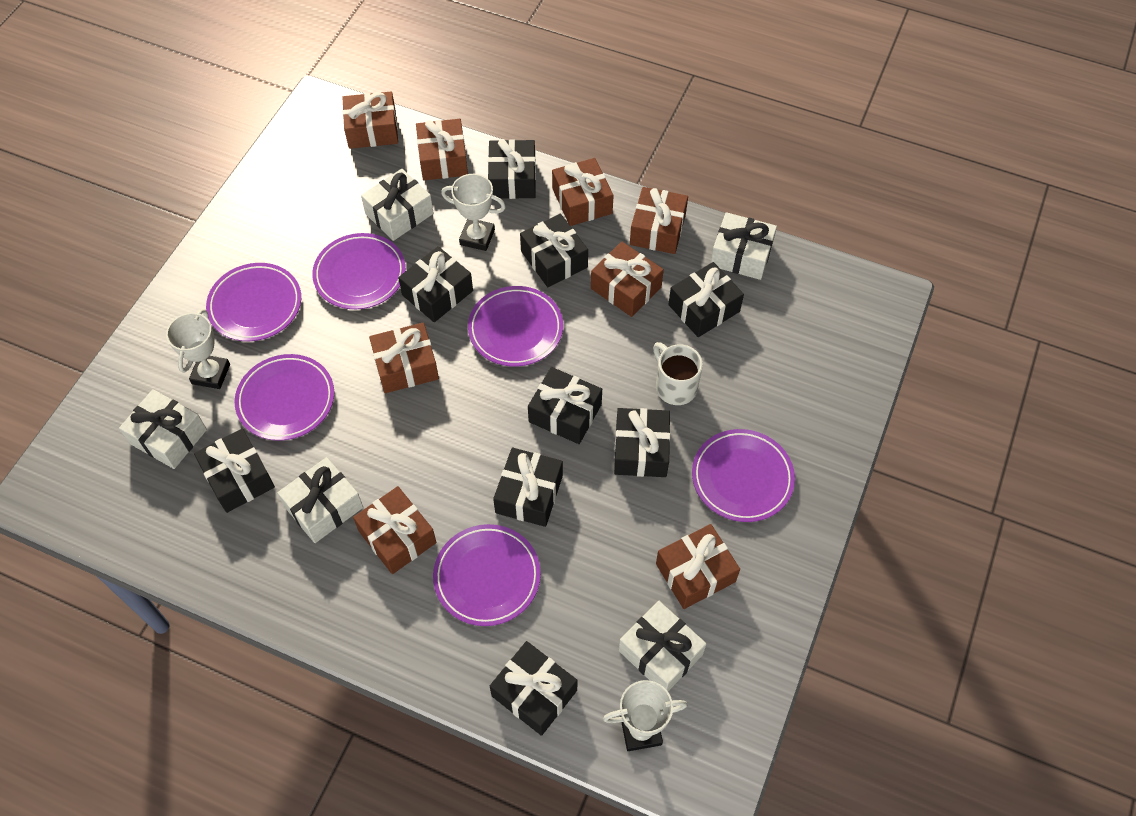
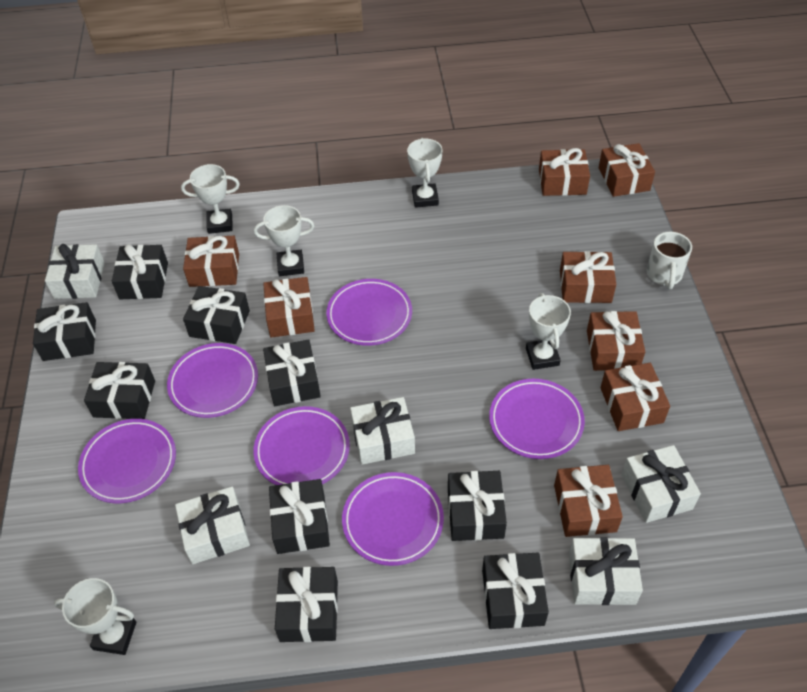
white trophy: 3 -> 5

